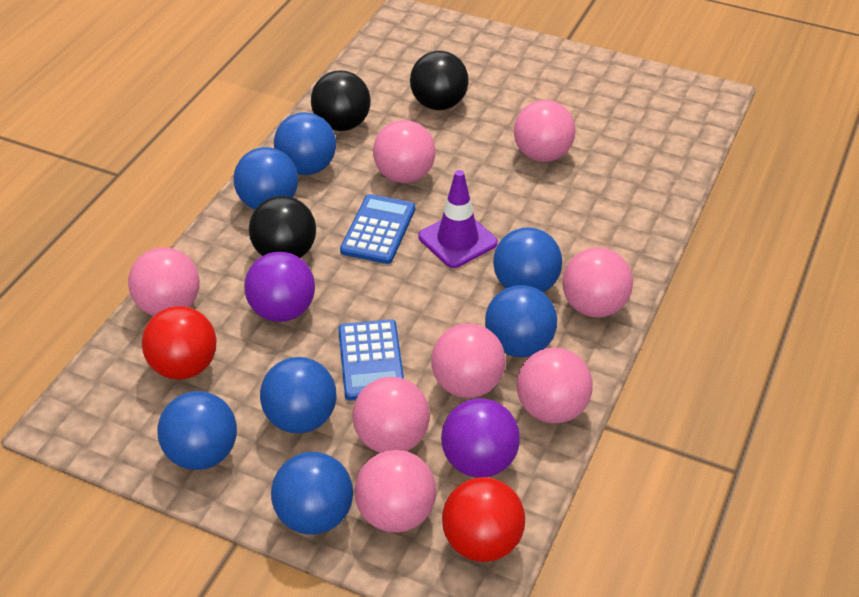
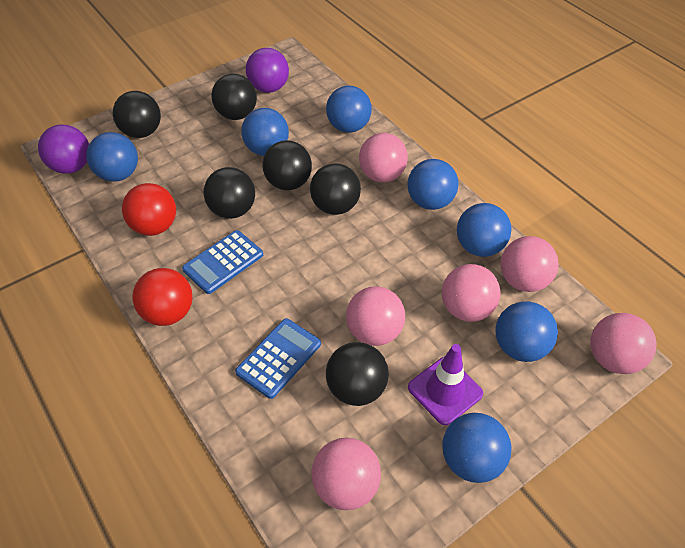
black ball: 3 -> 6
pink ball: 8 -> 6

